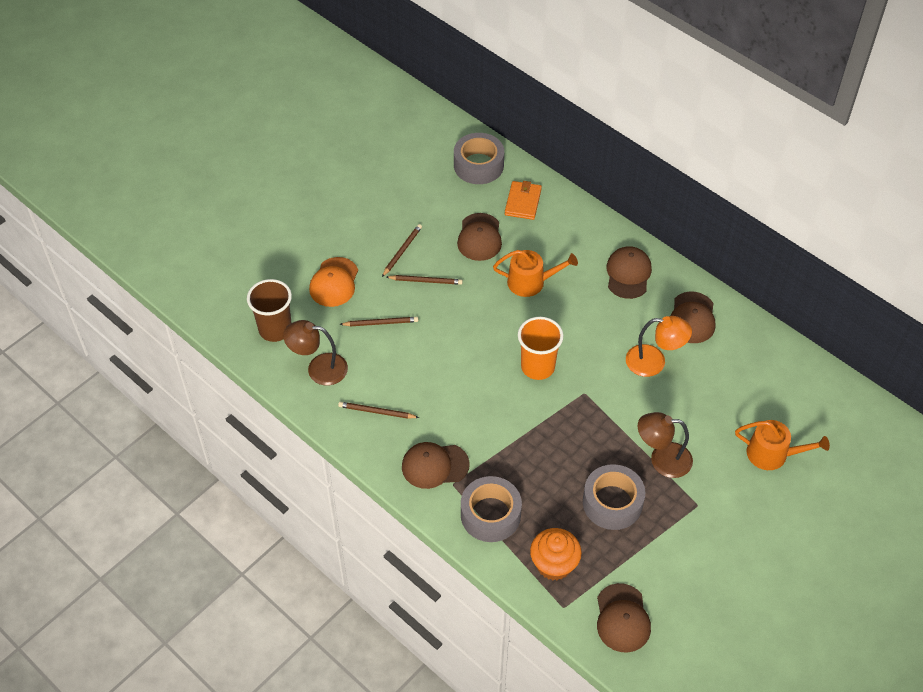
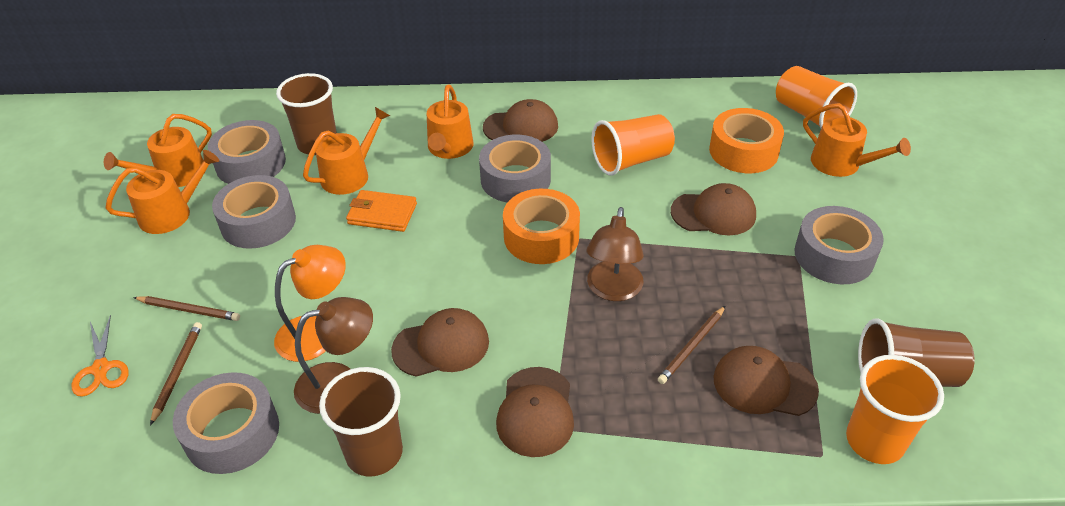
brown cup: 1 -> 3
brown pencil: 4 -> 3
grey tape: 3 -> 5
orange cap: 1 -> 0
orange cup: 1 -> 3
orange cupcake: 1 -> 0
orange scissors: 0 -> 1
orange tape: 0 -> 2
orange watering can: 2 -> 5

